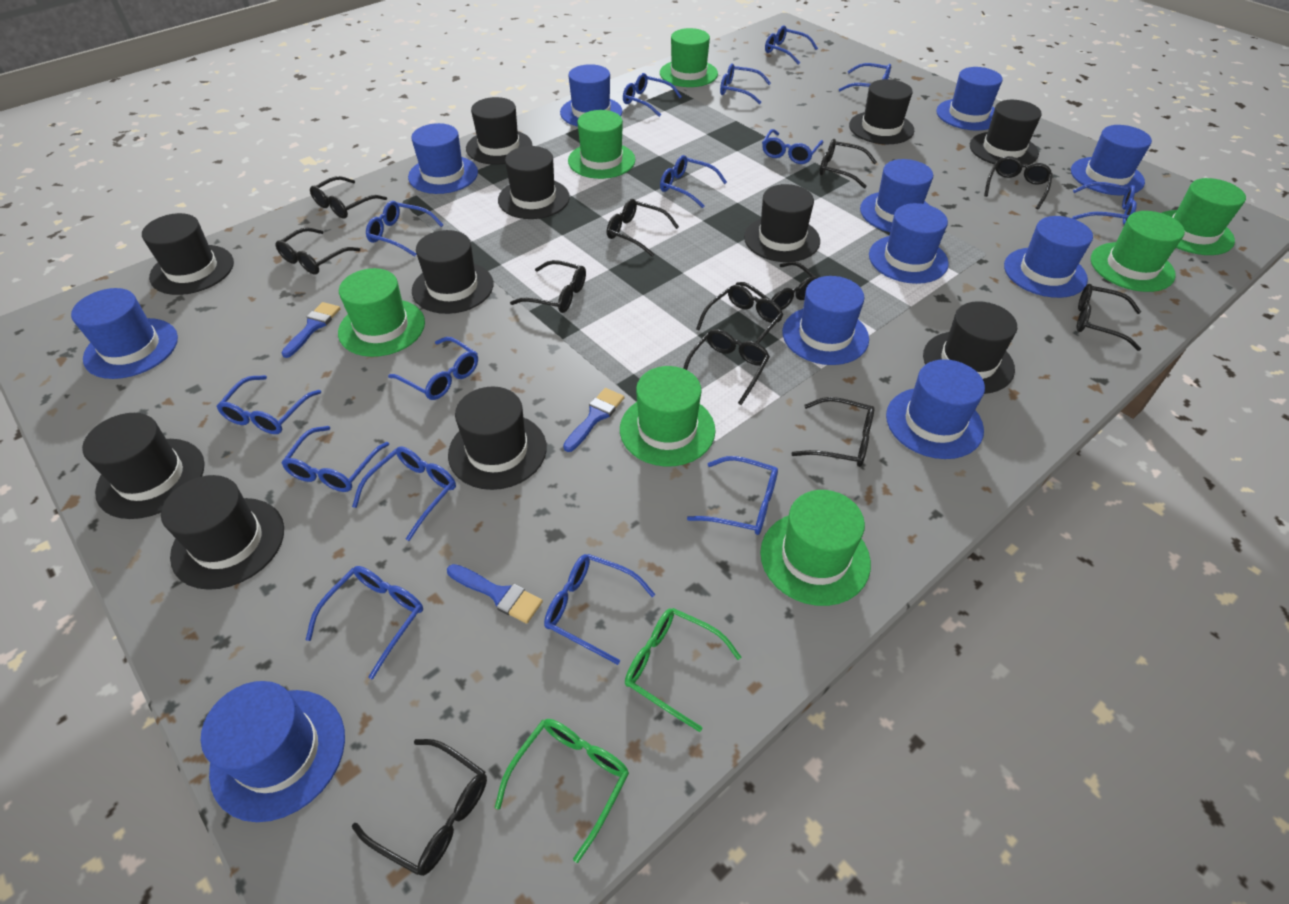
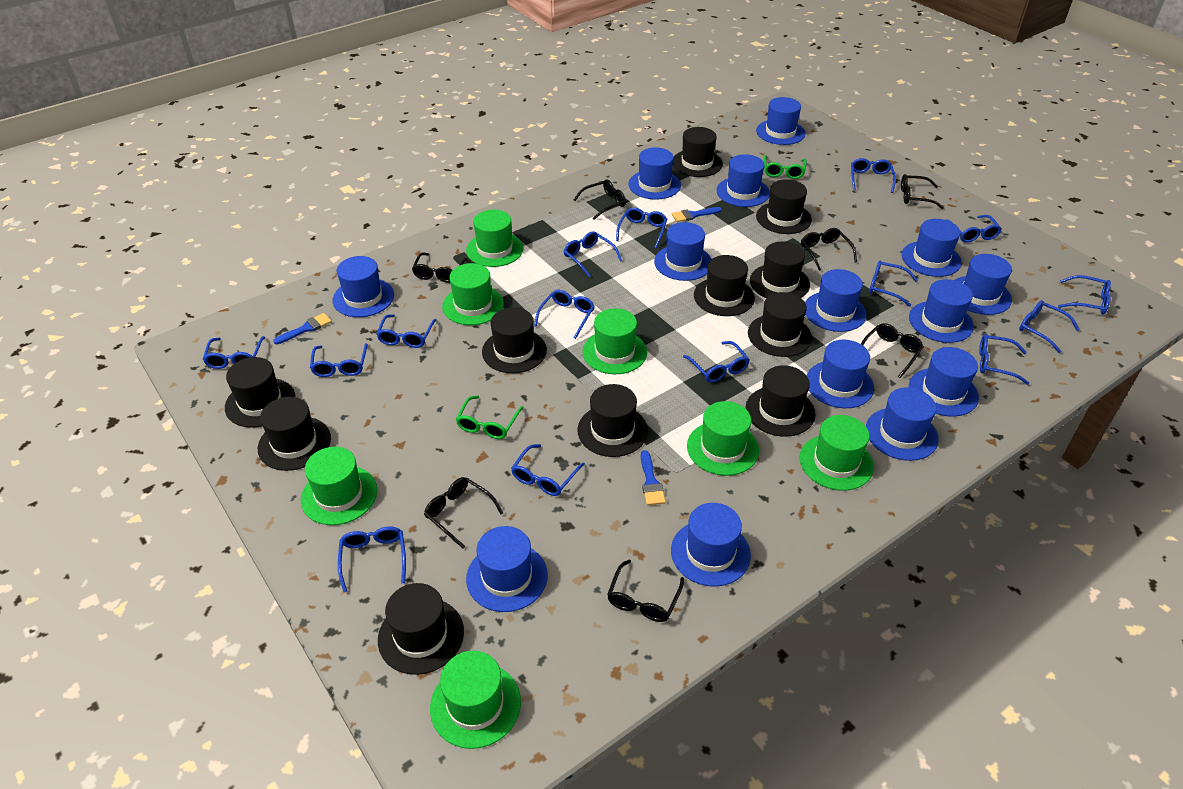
black glasses: 12 -> 7
blue hat: 11 -> 14

